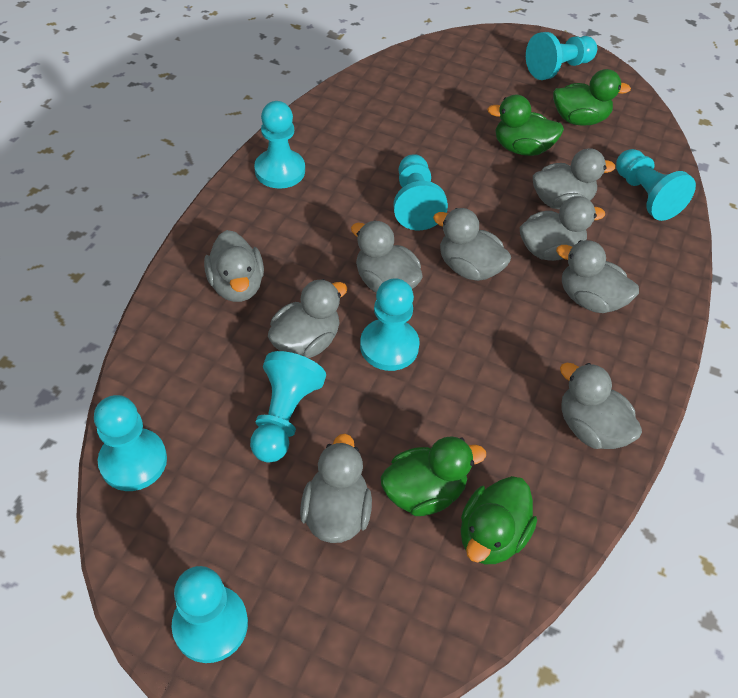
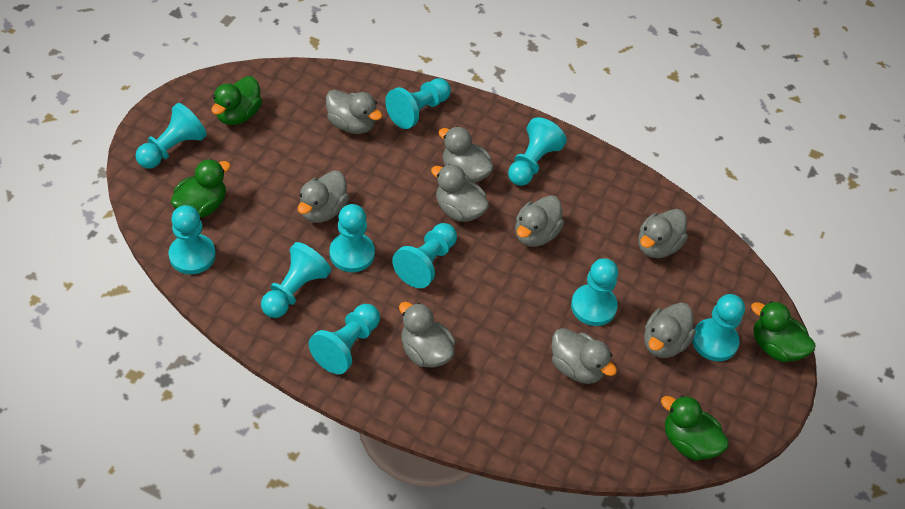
turquoise pawn: 8 -> 10

